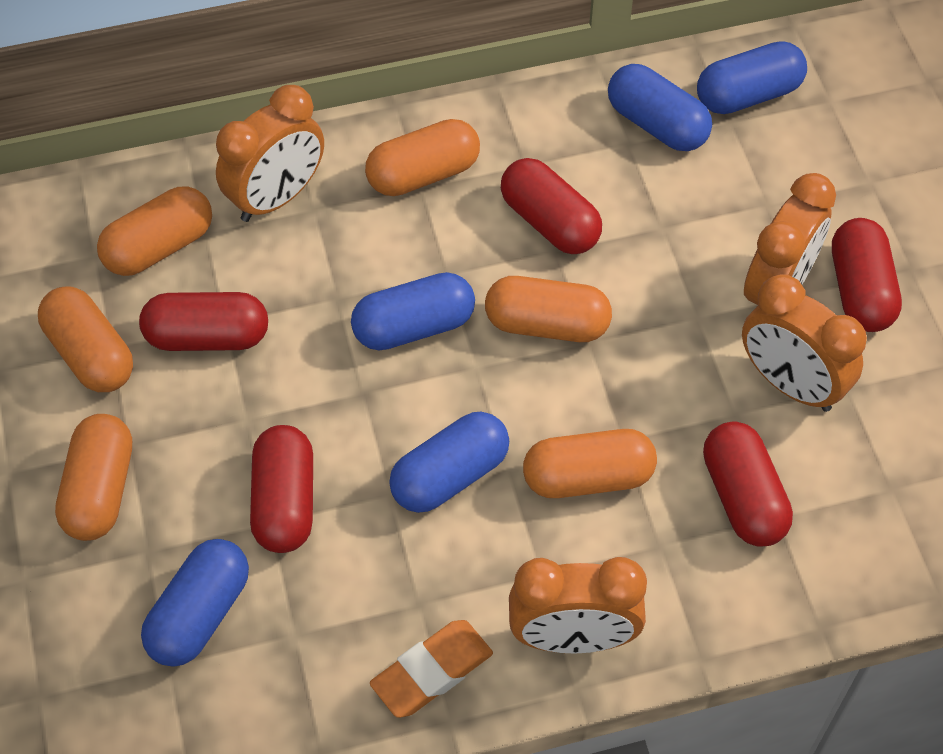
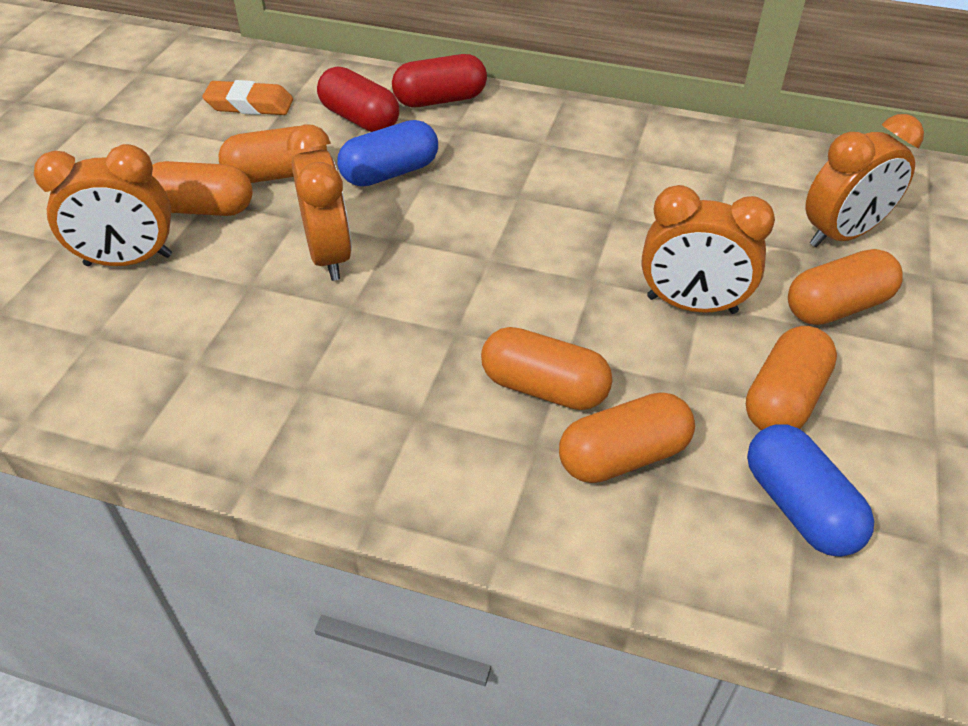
blue capsule: 5 -> 2
red capsule: 5 -> 2

